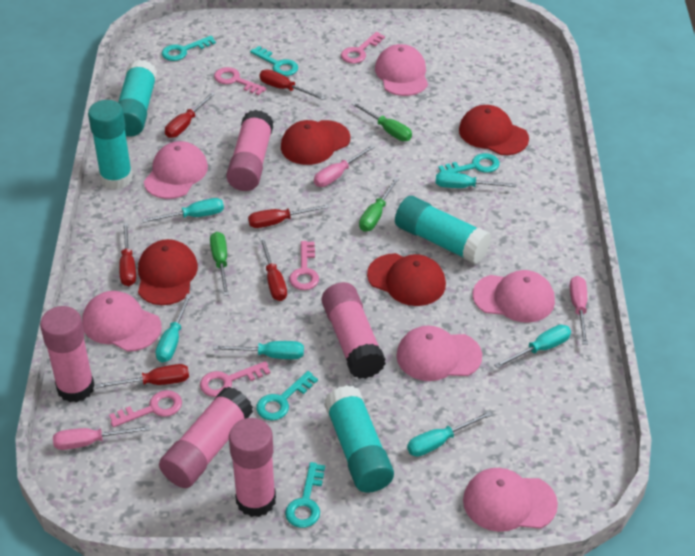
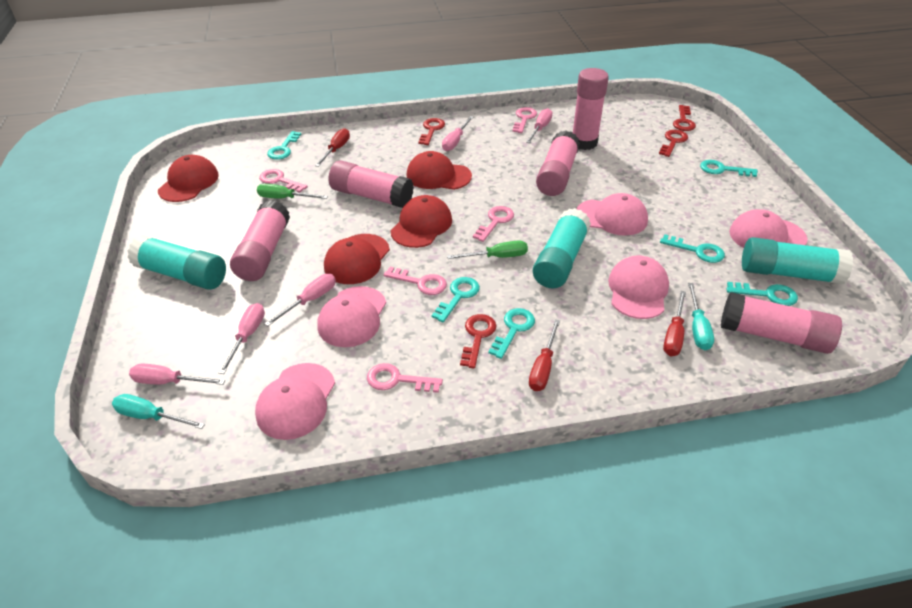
green screwdriver: 3 -> 2
pink cap: 6 -> 5
pink screwdriver: 3 -> 5
red key: 0 -> 4
red screwdriver: 6 -> 3
turquoise glue stick: 4 -> 3
turquoise key: 5 -> 6
turquoise screwdriver: 6 -> 2

